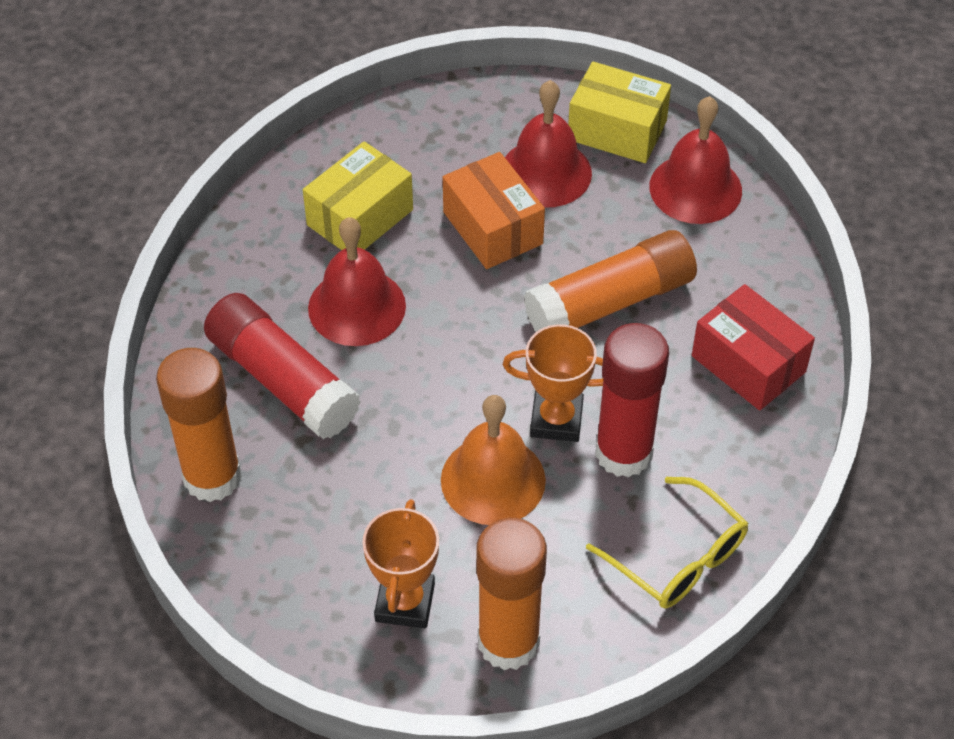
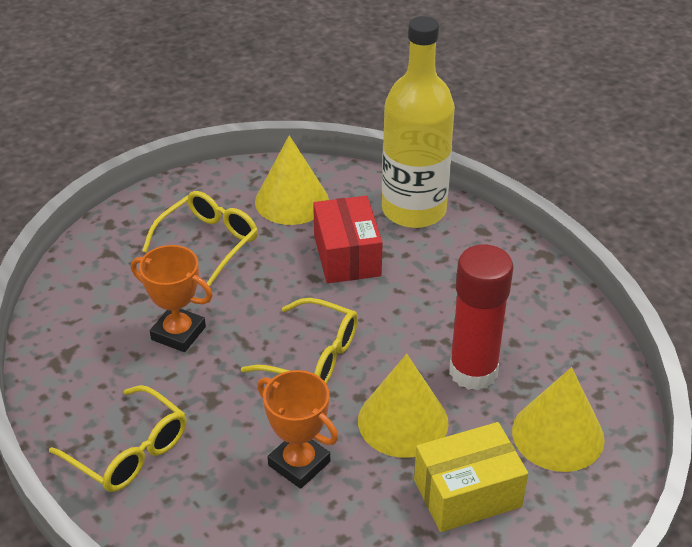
orange bell: 1 -> 0
orange box: 1 -> 0
orange glue stick: 3 -> 0
red bell: 3 -> 0
red glue stick: 2 -> 1
yellow bottle: 0 -> 1
yellow box: 2 -> 1
yellow cone: 0 -> 3
yellow glasses: 1 -> 3

